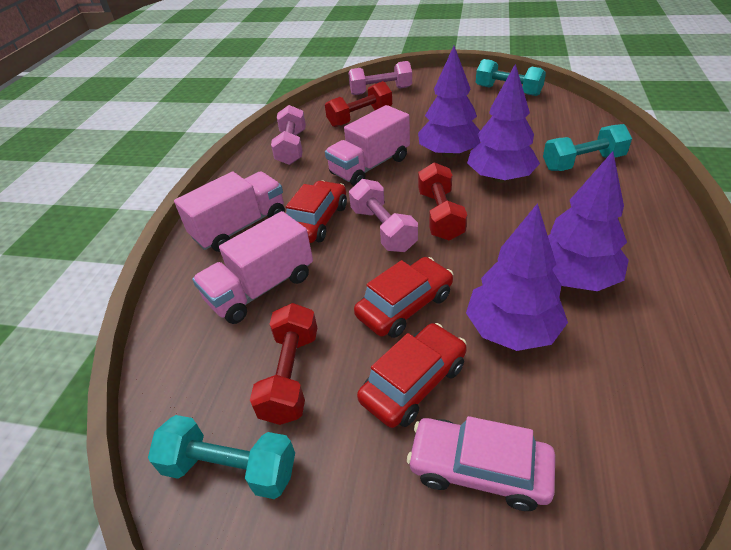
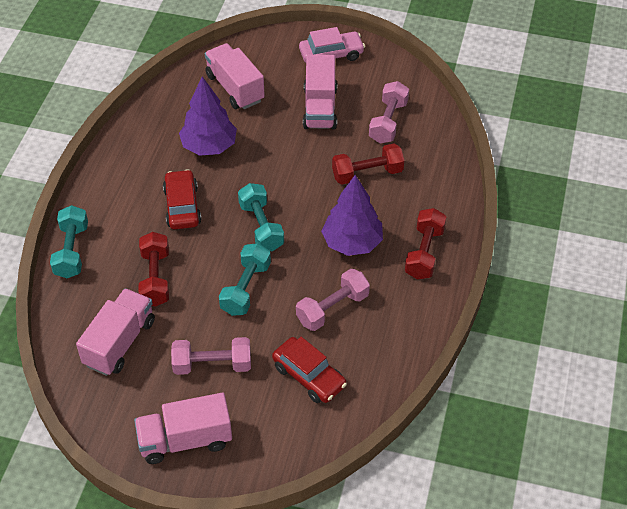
pink truck: 3 -> 4
purple tree: 4 -> 2
red car: 3 -> 2

